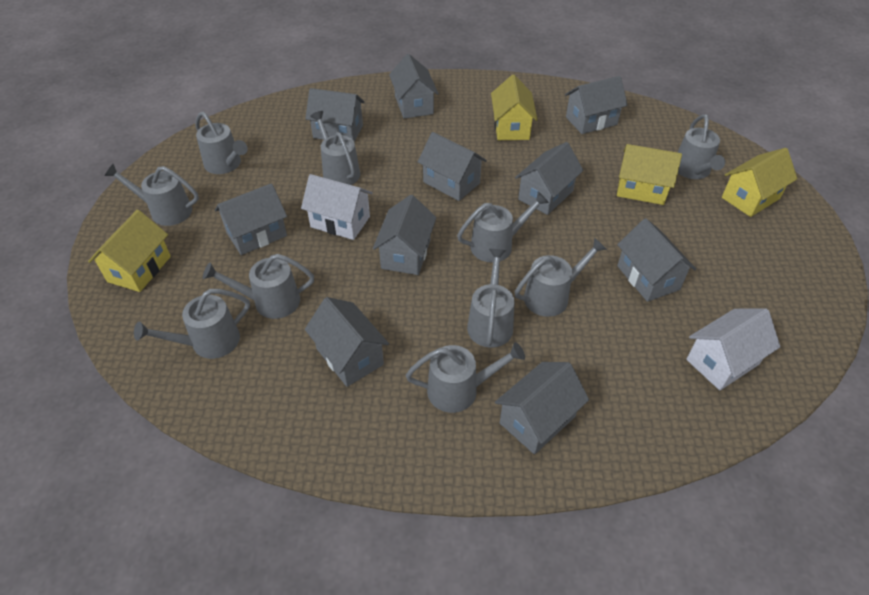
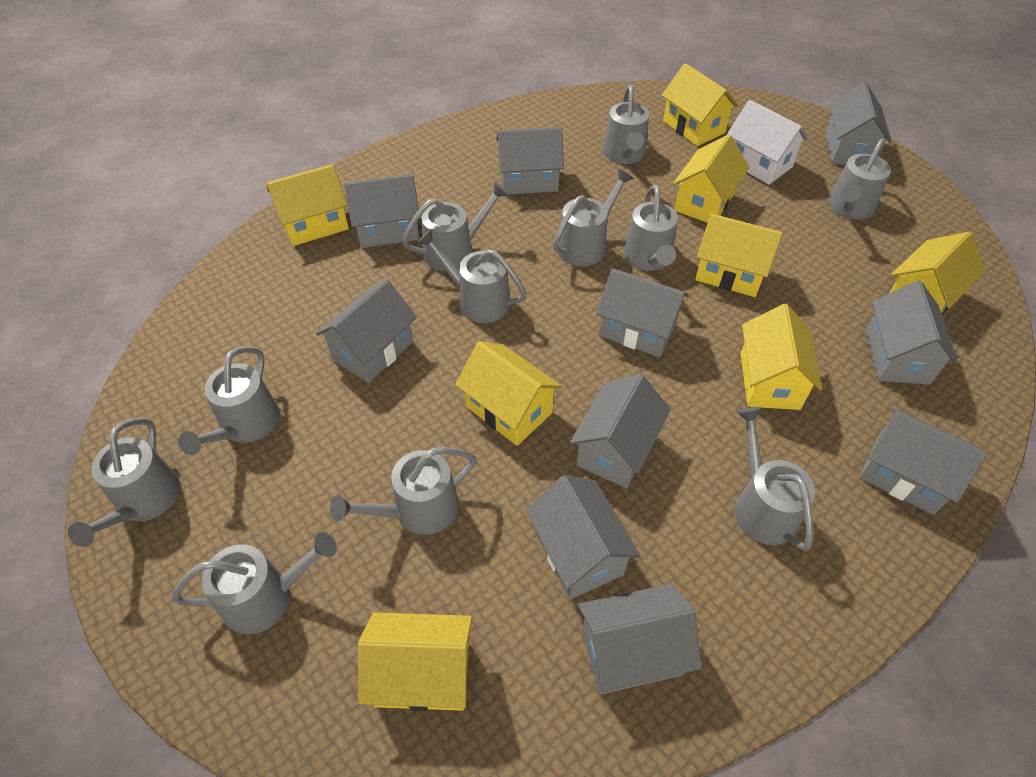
grey watering can: 10 -> 11
white house: 2 -> 1
yellow house: 4 -> 8

